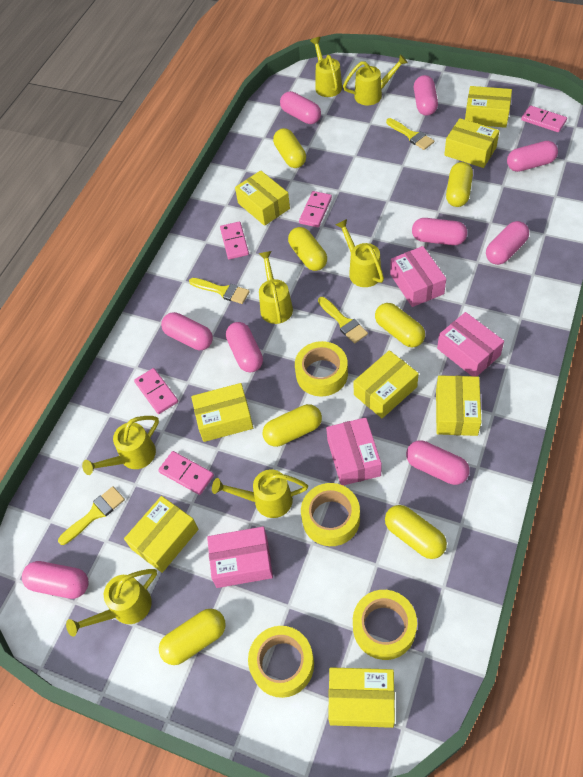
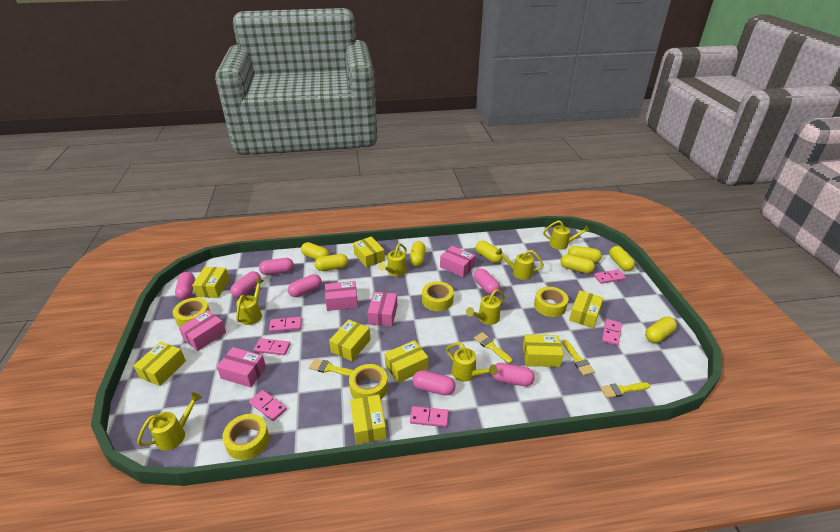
pink box: 4 -> 5
pink capsule: 9 -> 7
pink domino: 5 -> 6
yellow capsule: 7 -> 8
yellow tape: 4 -> 5

